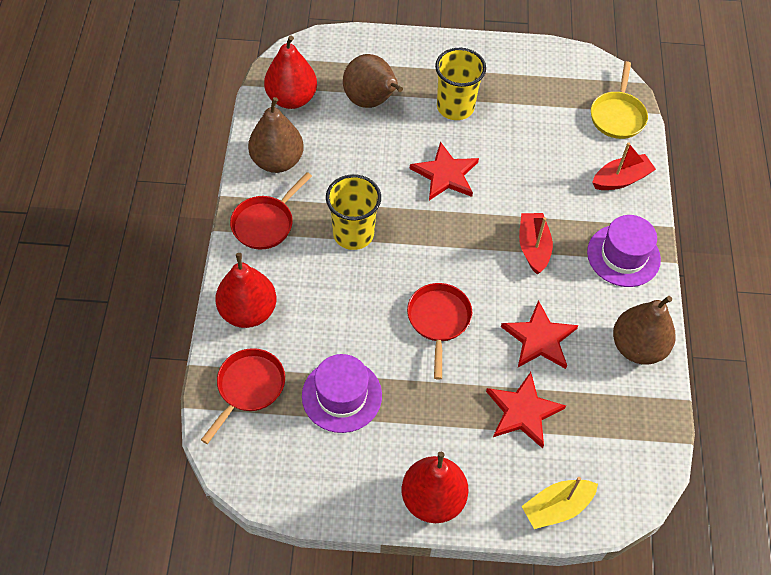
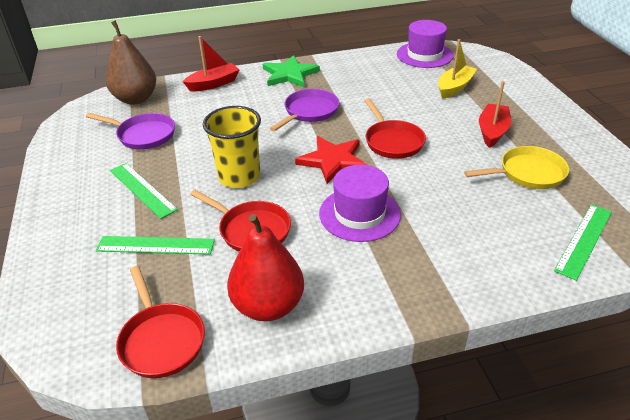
brown pear: 3 -> 1
green ruler: 0 -> 3
green star: 0 -> 1
purple pan: 0 -> 2
red pear: 3 -> 1
red star: 3 -> 1
yellow cup: 2 -> 1

